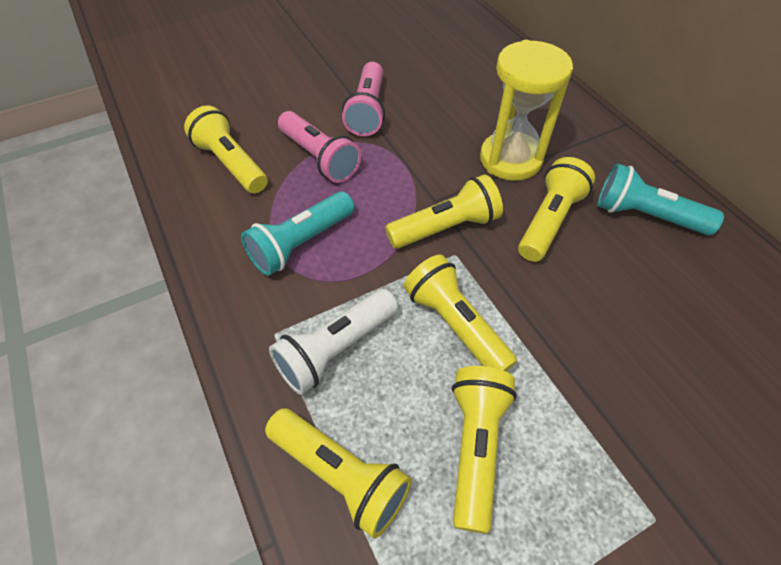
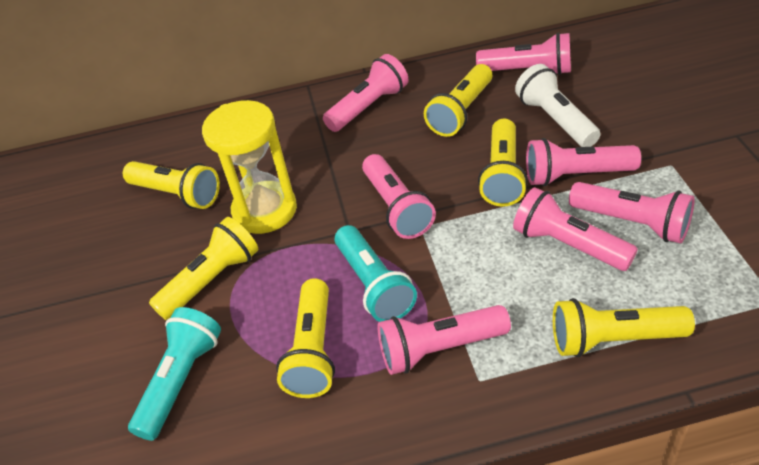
pink flashlight: 2 -> 7

